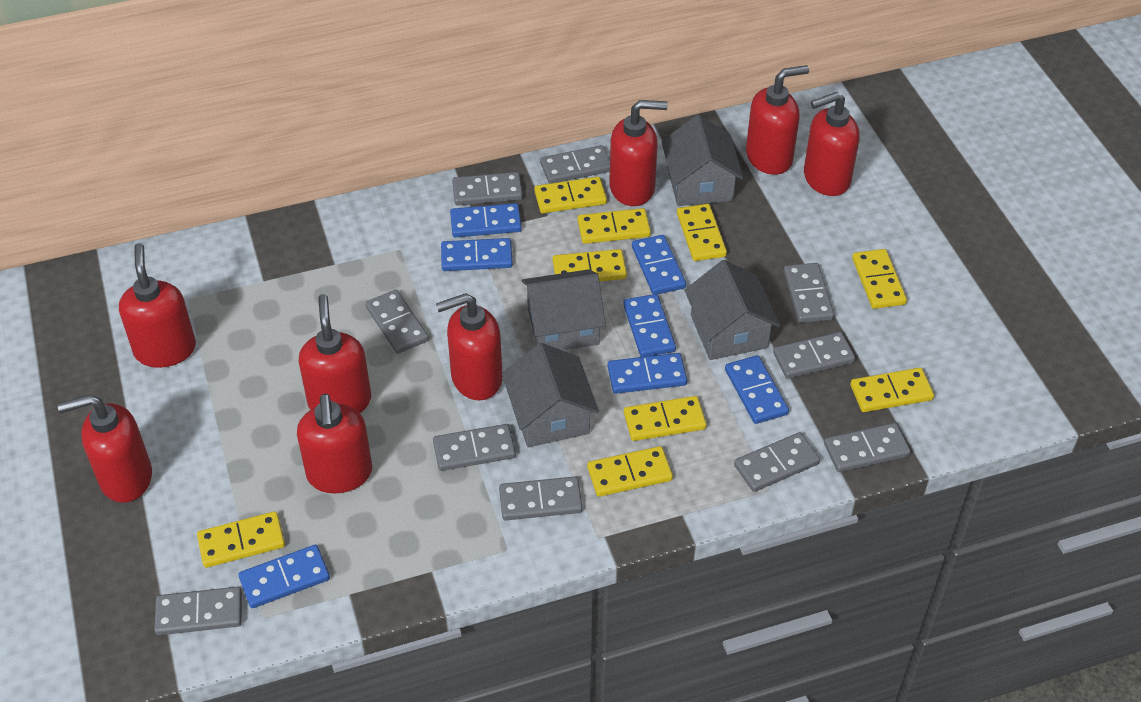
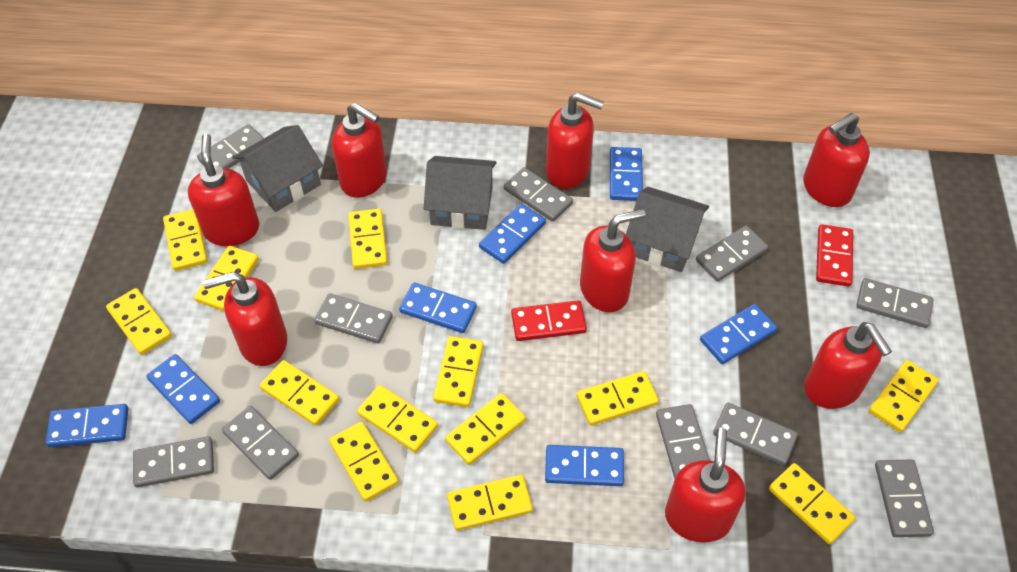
grey house: 4 -> 3
red domino: 0 -> 2
yellow domino: 9 -> 13

